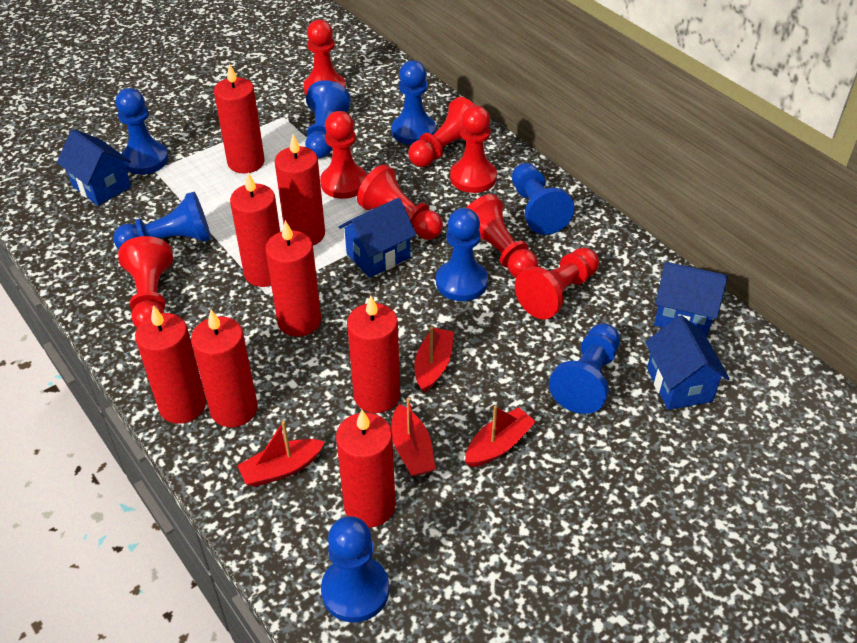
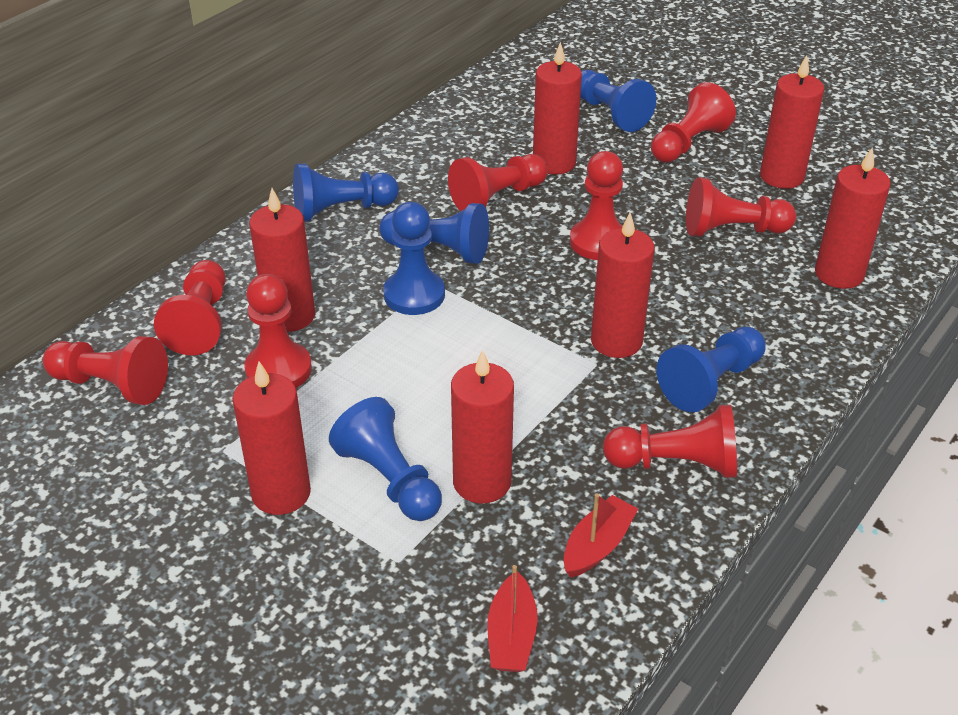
blue house: 4 -> 0
blue pawn: 8 -> 6
red boat: 4 -> 2
red candle: 8 -> 7

